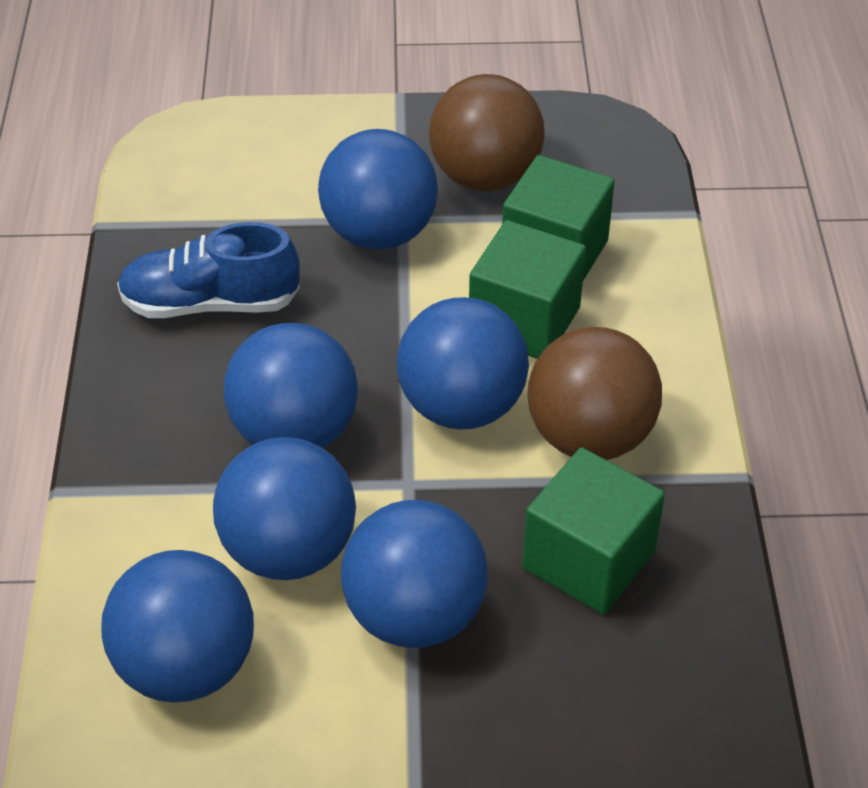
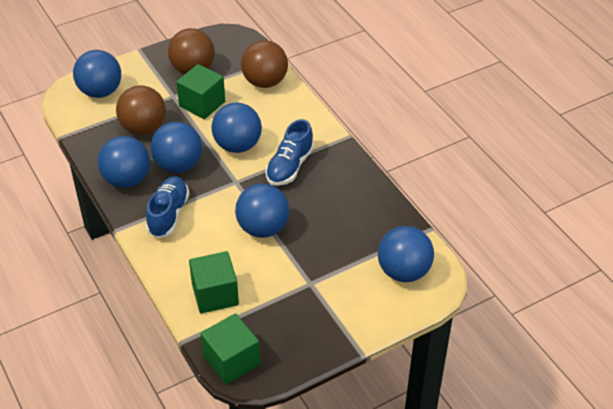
blue shoe: 1 -> 2
brown ball: 2 -> 3

